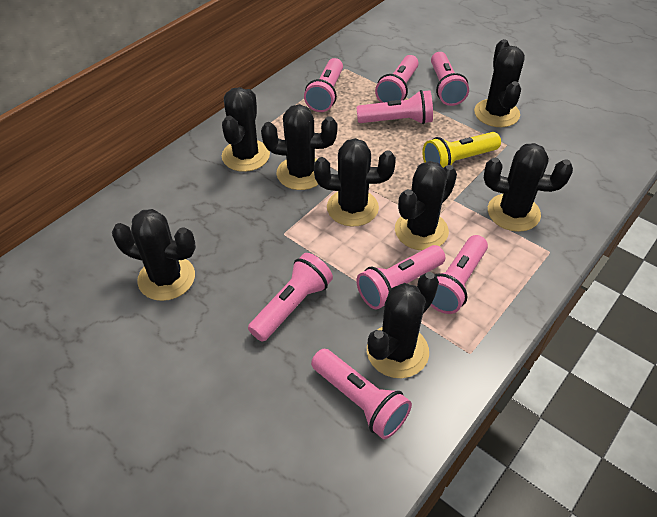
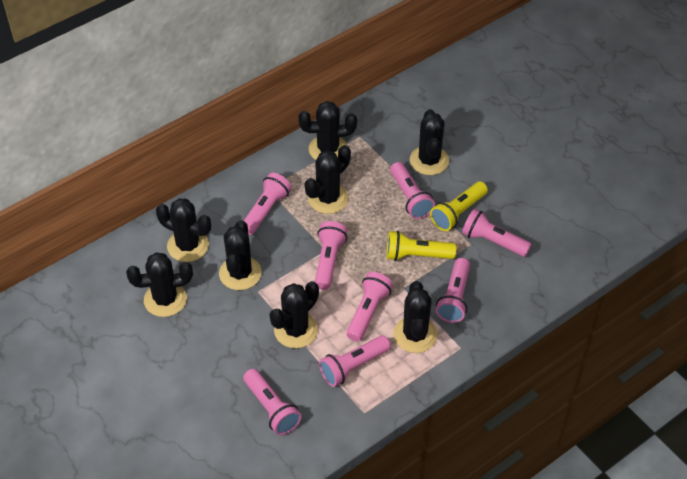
yellow flashlight: 1 -> 2

